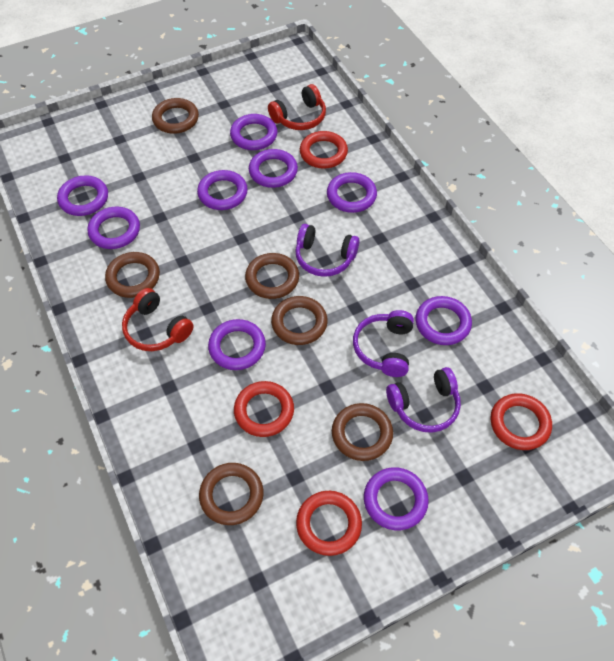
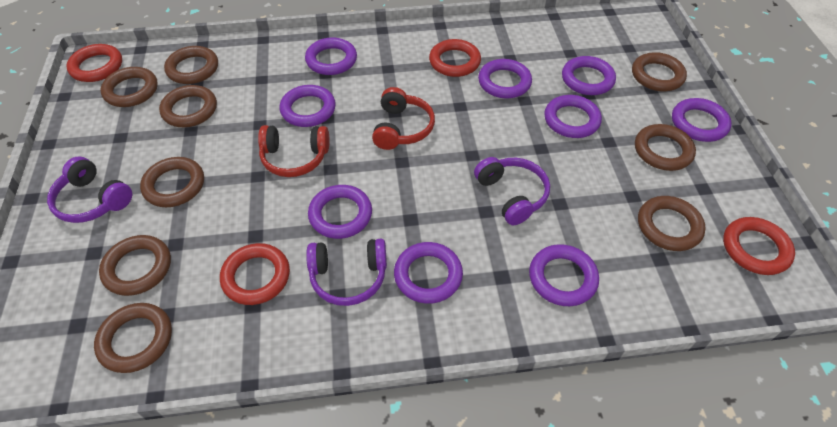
brown ring: 6 -> 9

